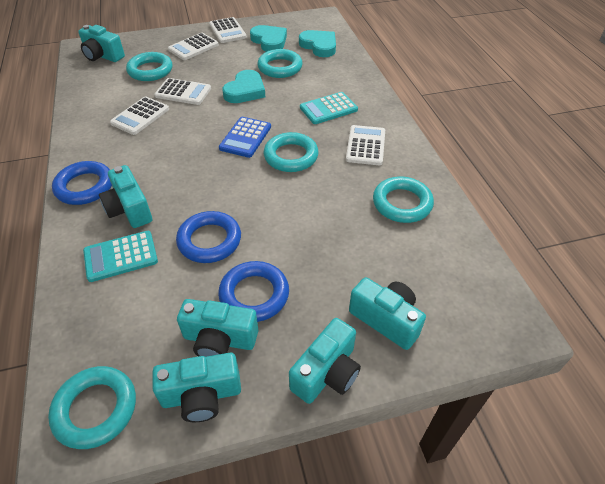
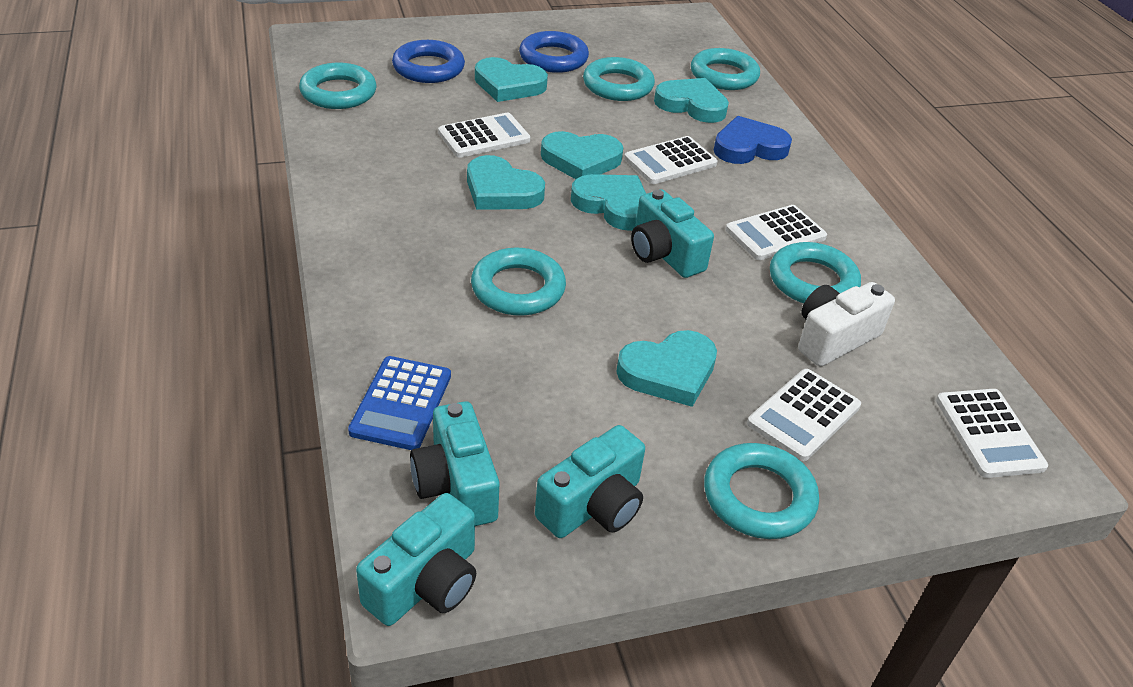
blue heart: 0 -> 1
blue ring: 3 -> 2
turquoise calculator: 2 -> 0
turquoise camera: 6 -> 4
turquoise heart: 3 -> 6
turquoise ring: 5 -> 6
white camera: 0 -> 1

